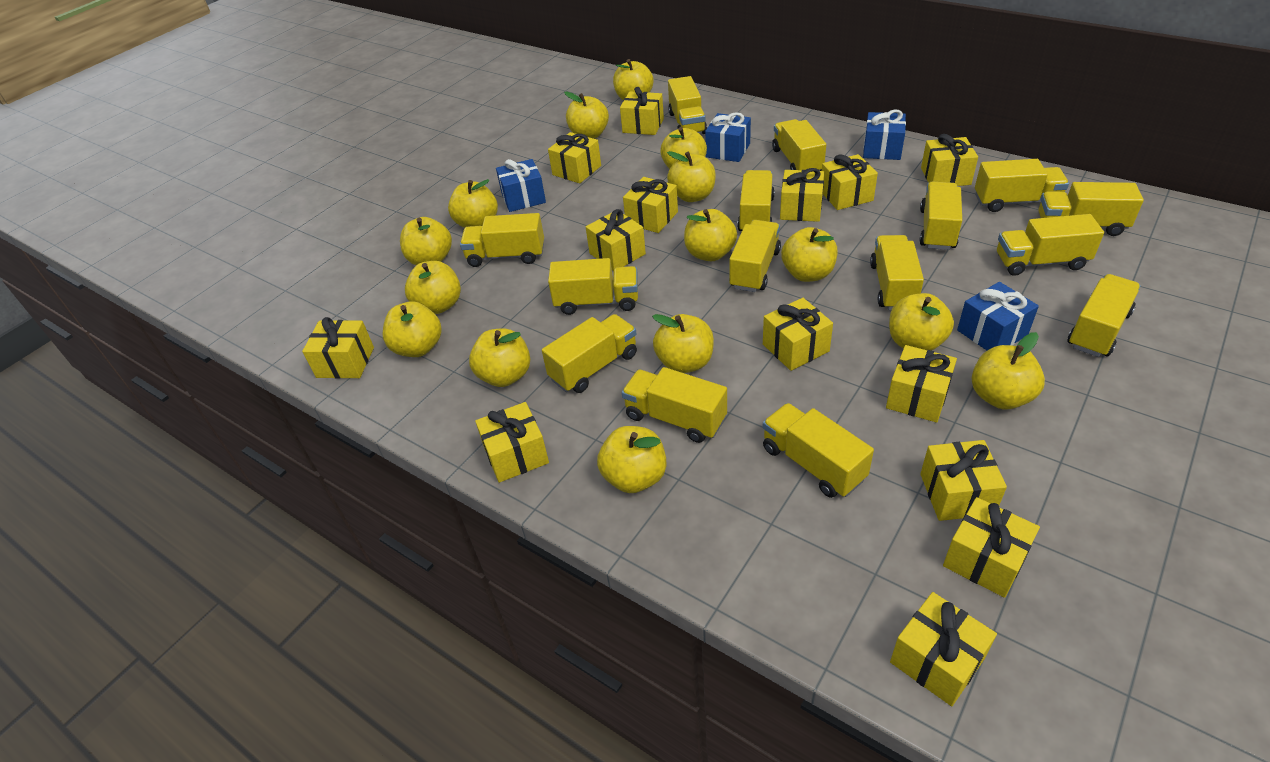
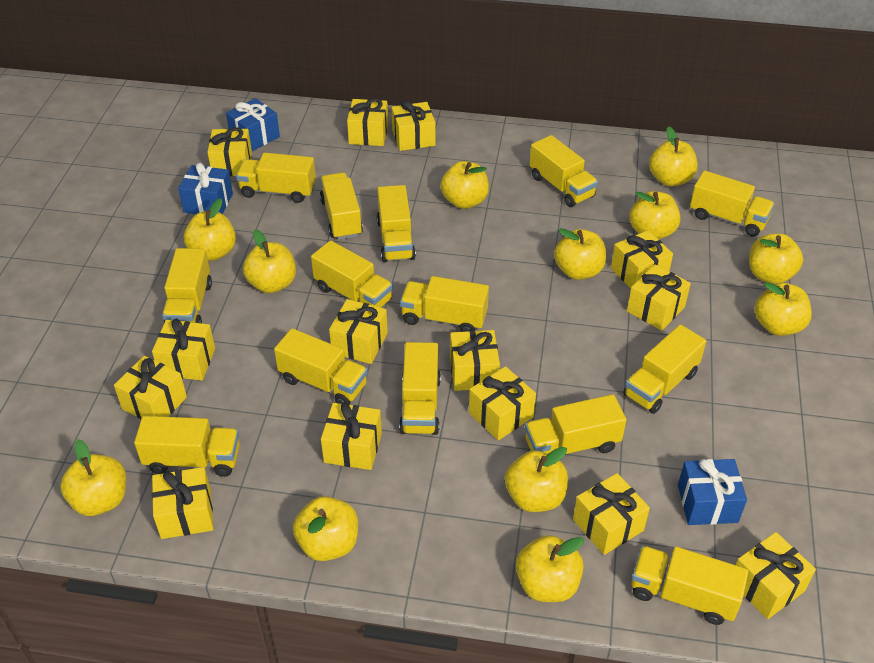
blue gift: 4 -> 3
yellow apple: 15 -> 12
yellow truck: 15 -> 14

